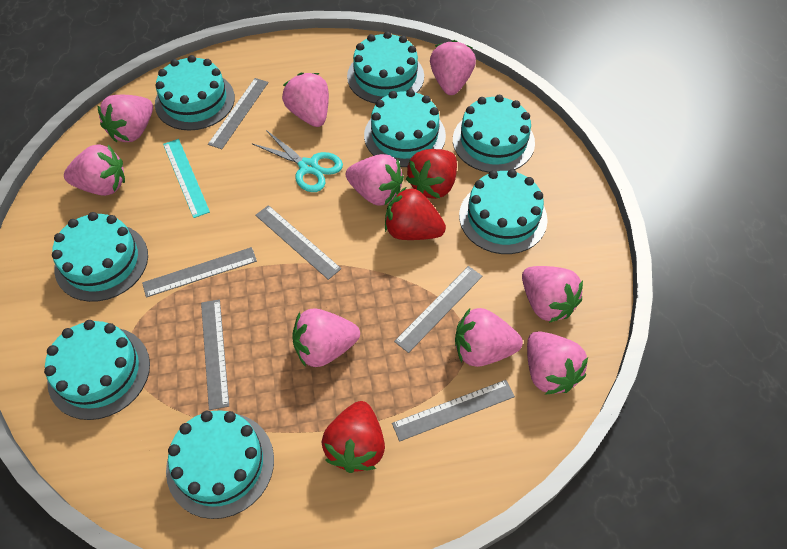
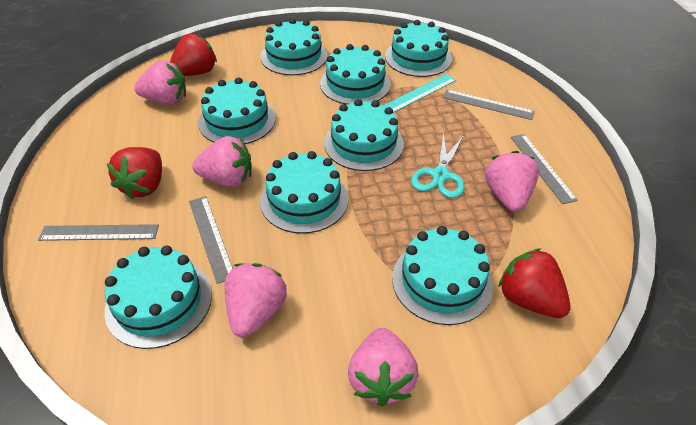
grey ruler: 6 -> 4
pink strawberry: 9 -> 5

